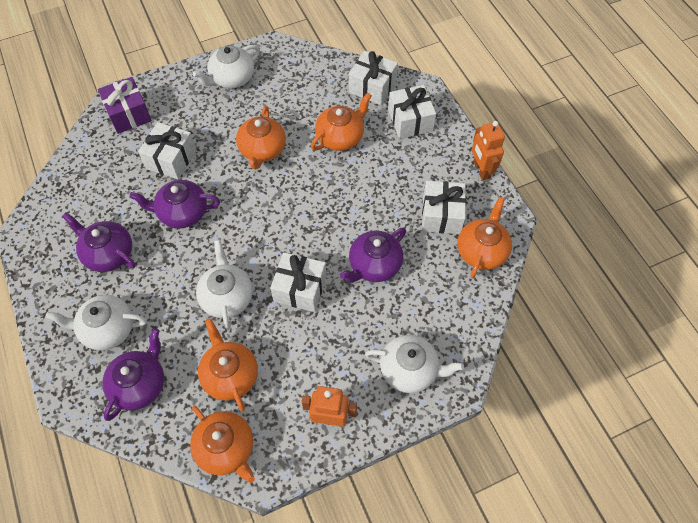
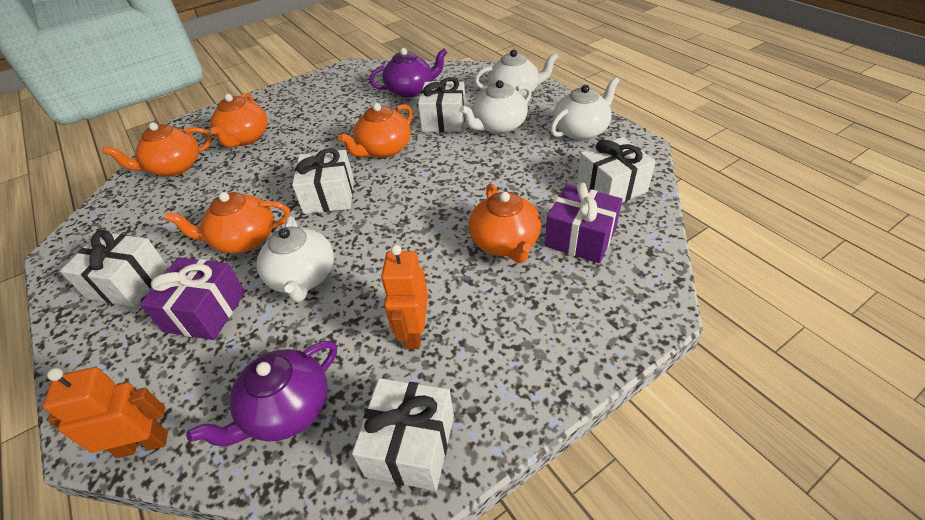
purple gift: 1 -> 2
purple teapot: 4 -> 2

